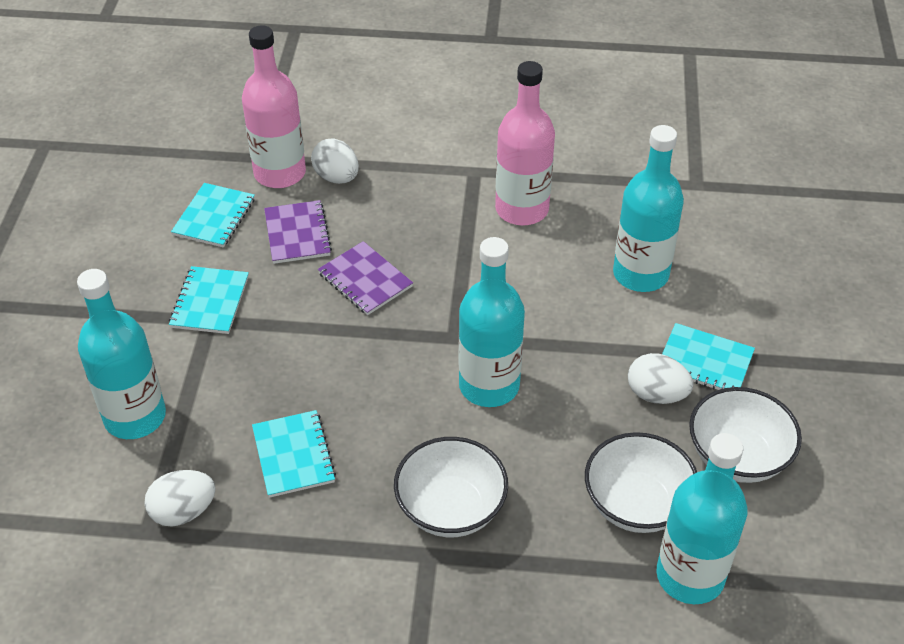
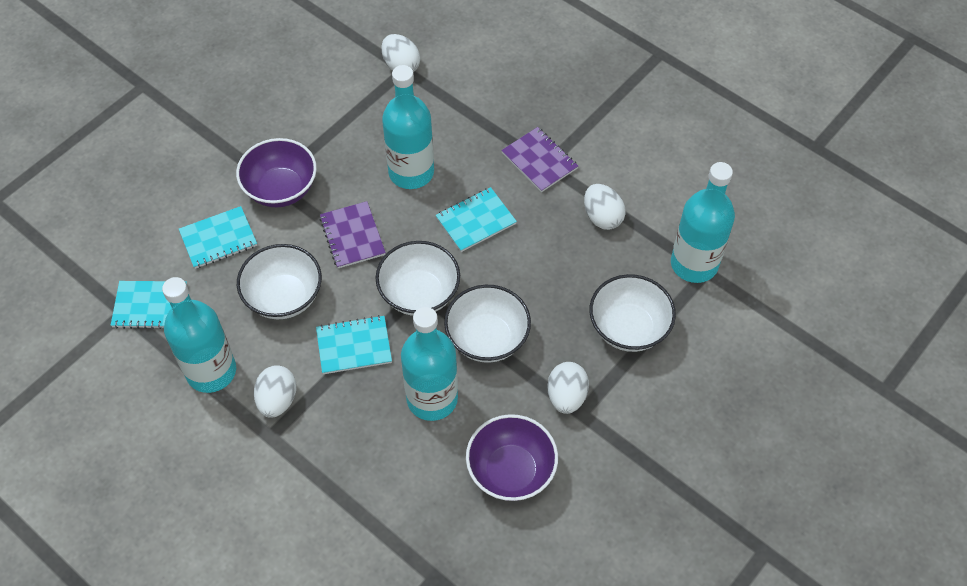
pink bottle: 2 -> 0
purple bowl: 0 -> 2
white bowl: 3 -> 4
white egg: 3 -> 4

